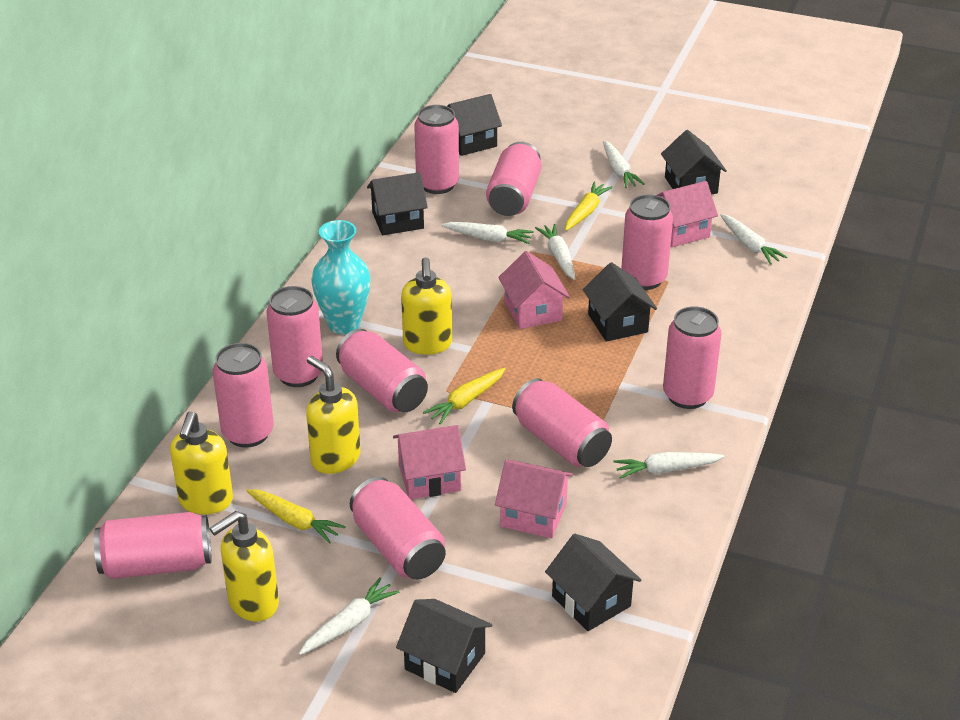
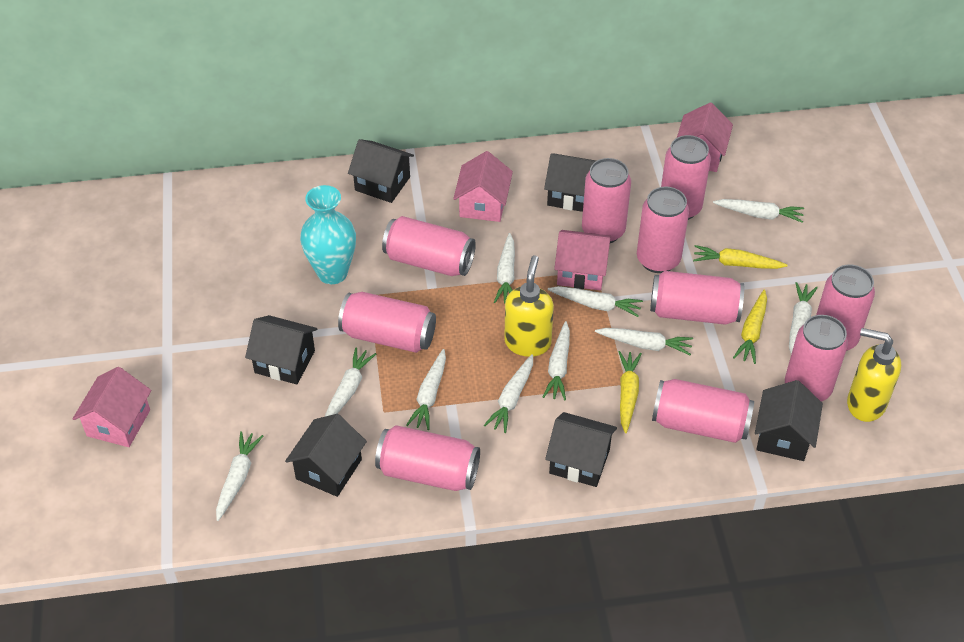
white carrot: 6 -> 10
yellow soap dispenser: 4 -> 2

